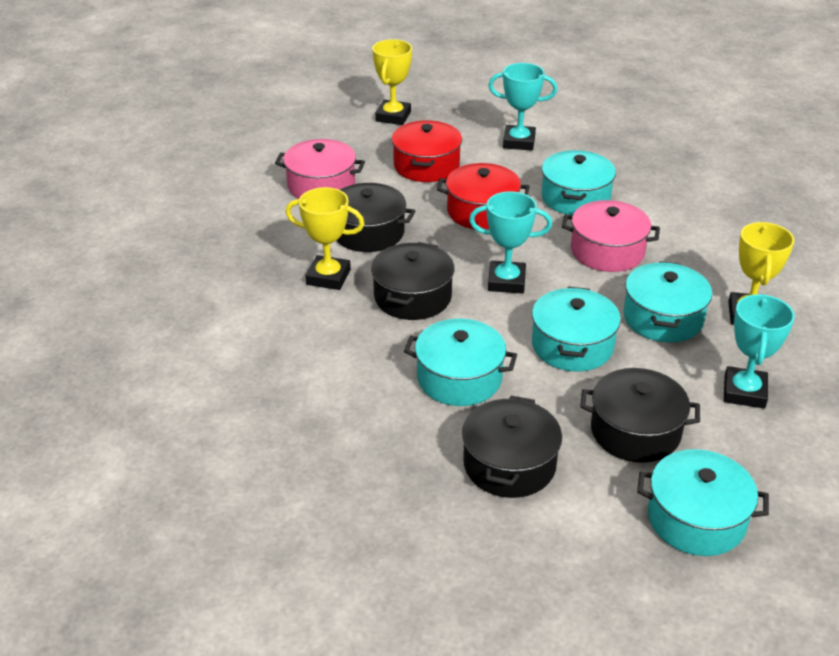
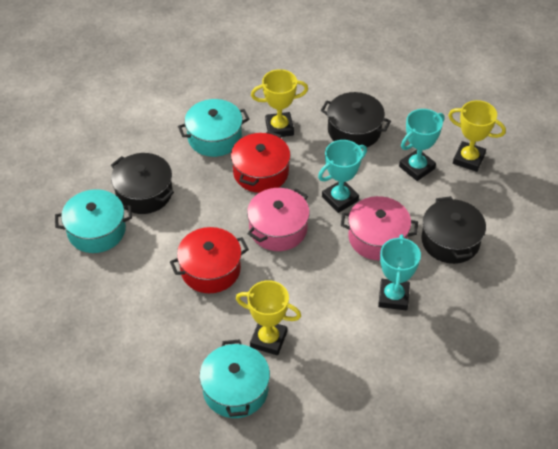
black pot: 4 -> 3
turquoise pot: 5 -> 3

